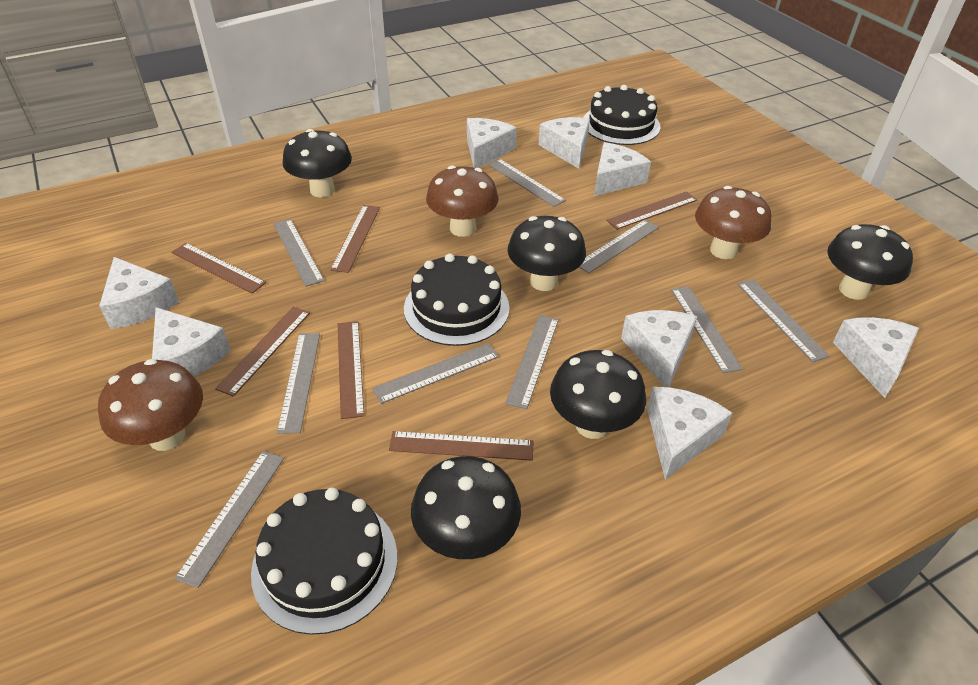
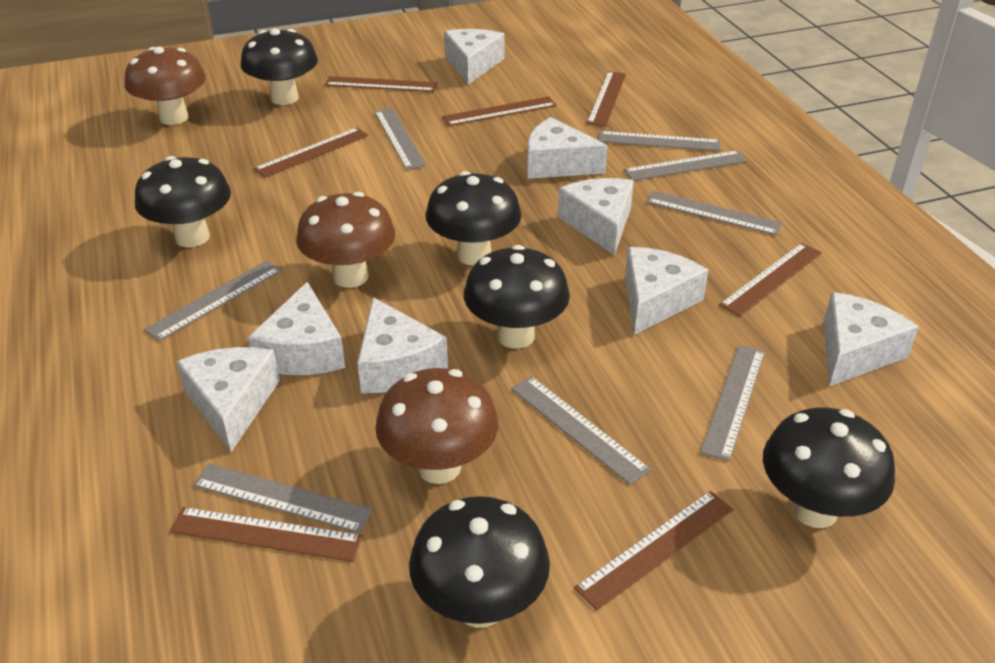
black cake: 3 -> 0
black mushroom: 5 -> 6
brown ruler: 6 -> 7
grey ruler: 9 -> 8

